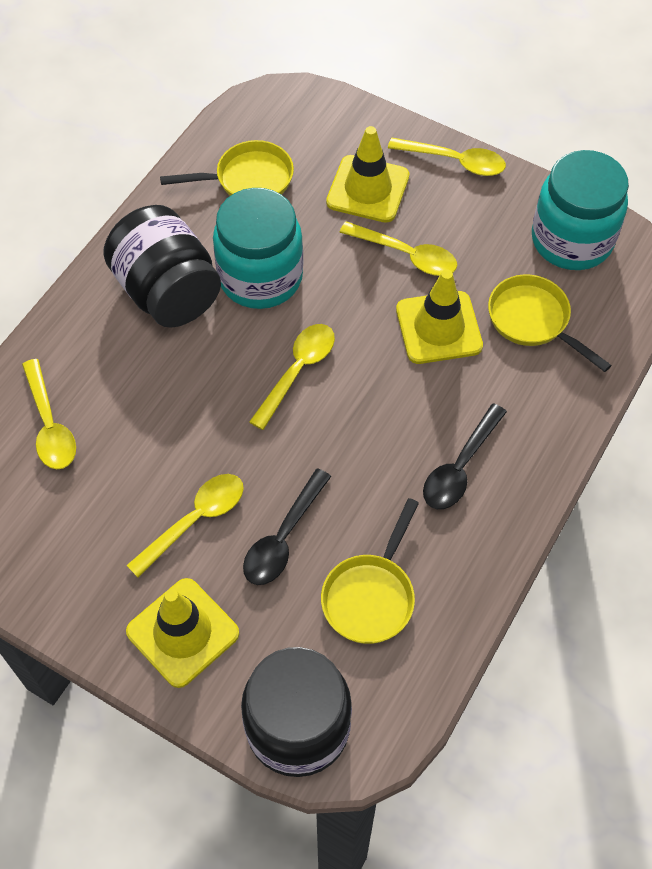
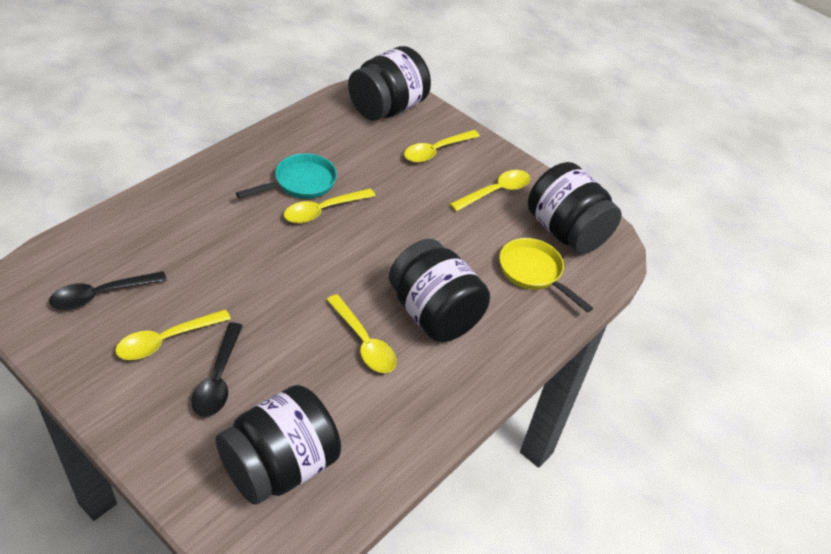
black jar: 2 -> 4
turquoise jar: 2 -> 0
turquoise pan: 0 -> 1
yellow pan: 3 -> 1
yellow traffic cone: 3 -> 0

